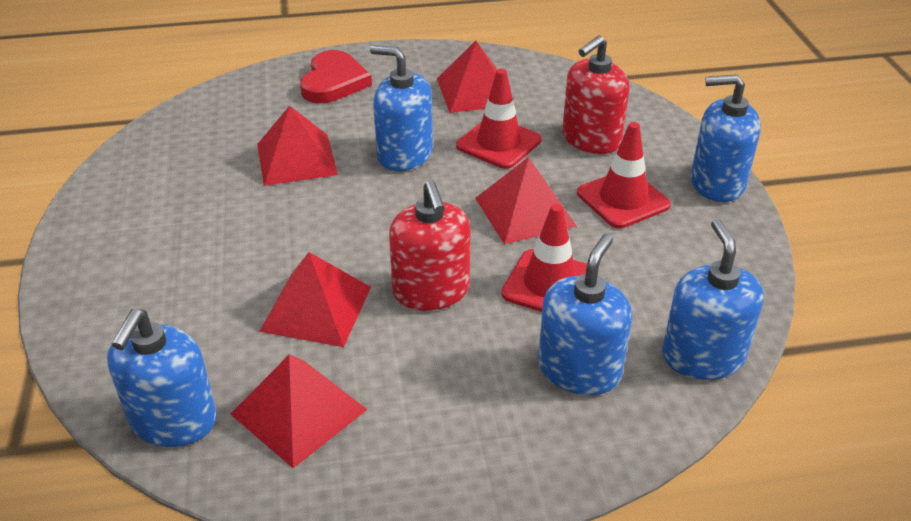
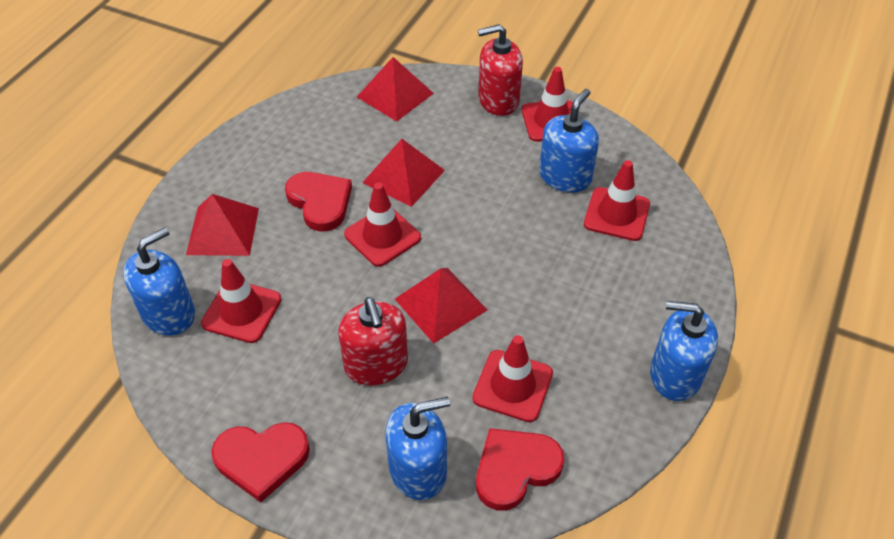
blue soap dispenser: 5 -> 4
red heart: 1 -> 3
red pyramid: 5 -> 4
red traffic cone: 3 -> 5

